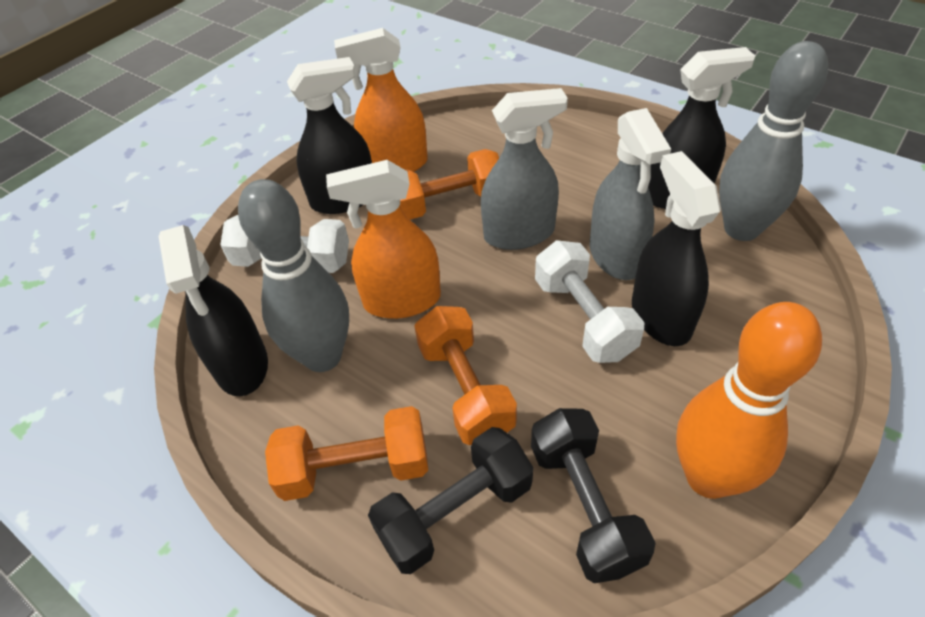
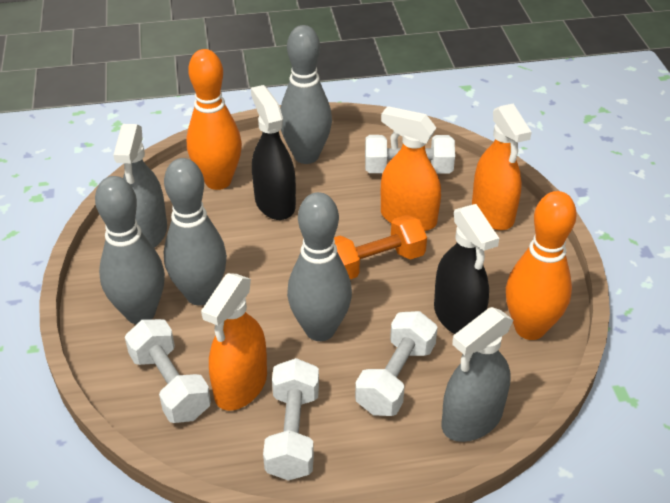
black dumbbell: 2 -> 0
black spray bottle: 4 -> 2
grey bowling pin: 2 -> 4
orange bowling pin: 1 -> 2
orange dumbbell: 3 -> 1
orange spray bottle: 2 -> 3
white dumbbell: 2 -> 4

